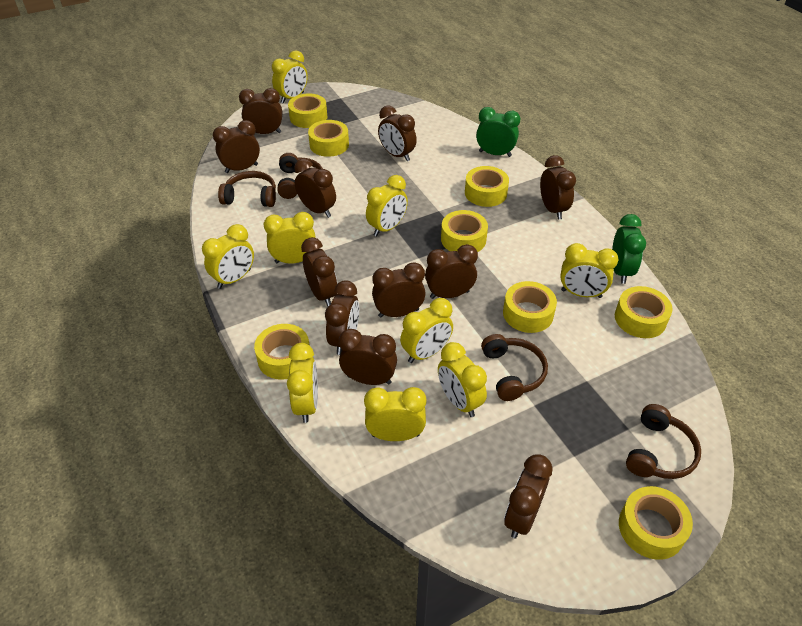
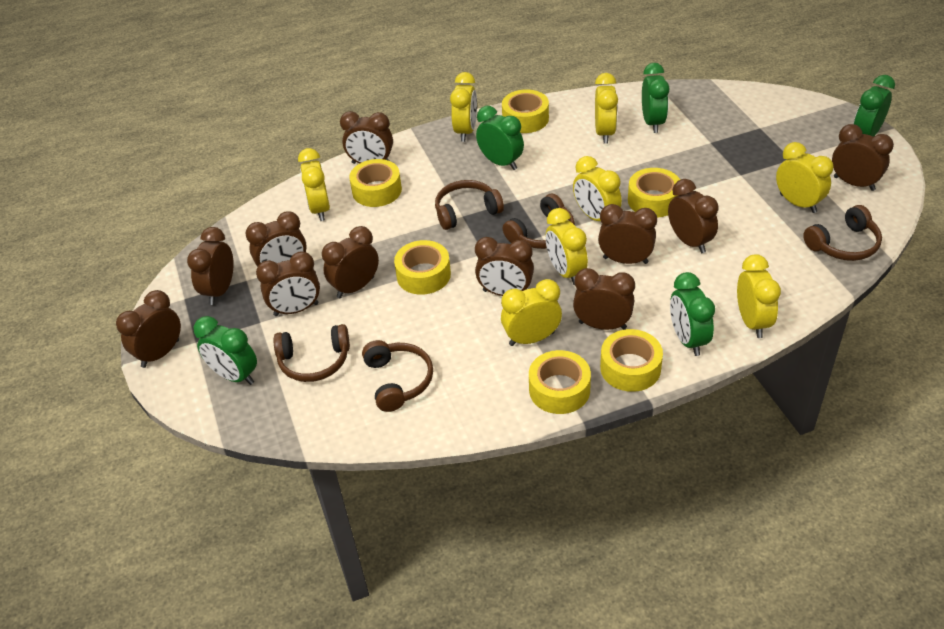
brown headphones: 4 -> 5
green clock: 2 -> 5
yellow clock: 9 -> 8
yellow tape: 8 -> 6

